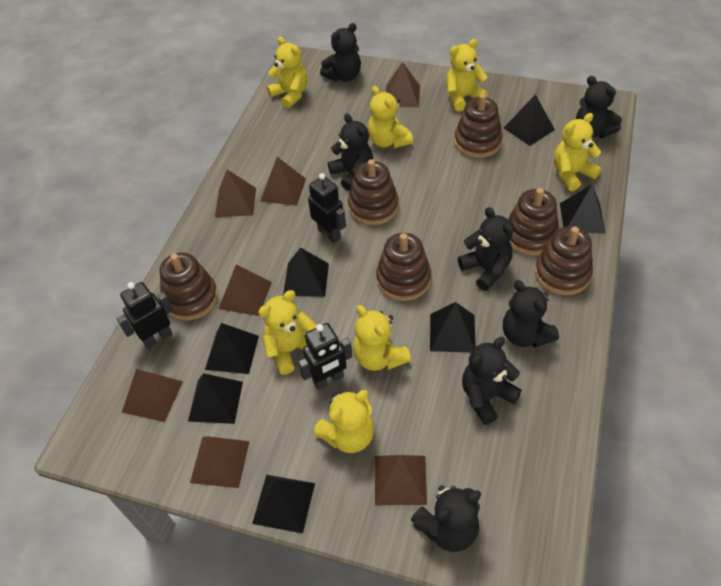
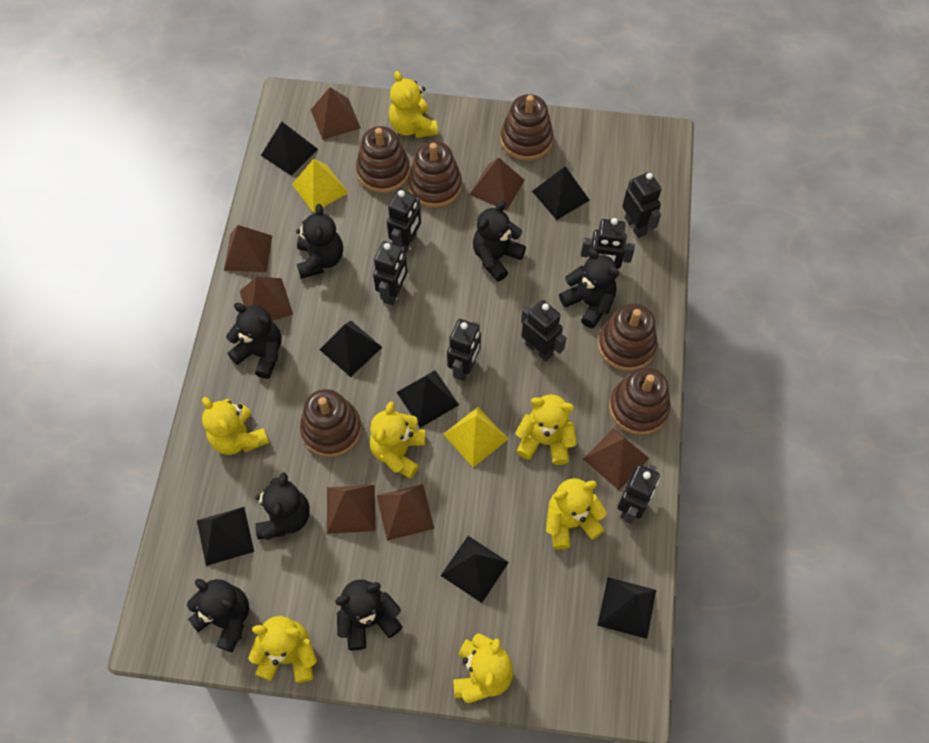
black robot: 3 -> 7
yellow pyramid: 0 -> 2

